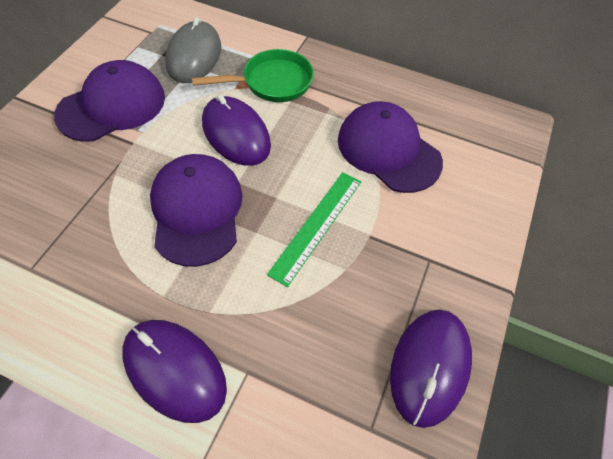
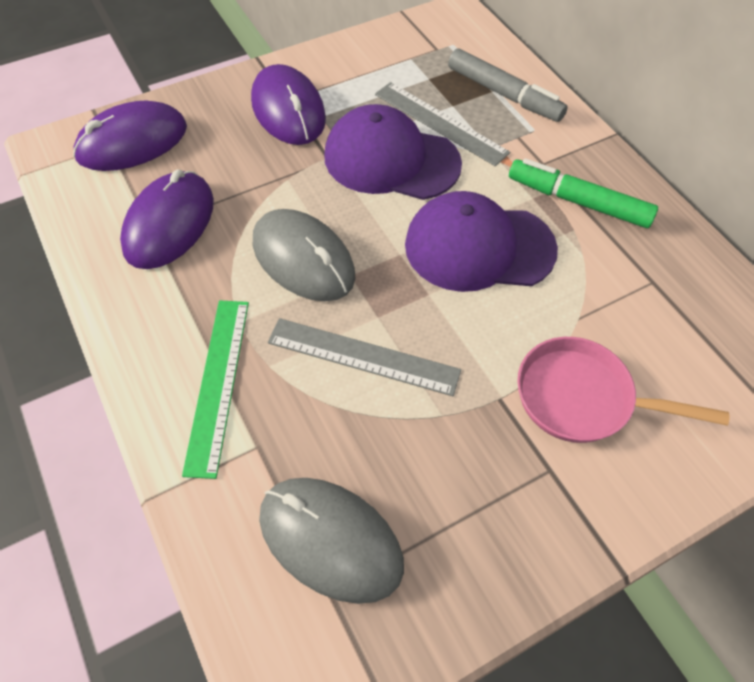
green marker: 0 -> 1
green pan: 1 -> 0
grey marker: 0 -> 1
grey mouse: 1 -> 2
grey ruler: 0 -> 2
pink pan: 0 -> 1
purple cap: 3 -> 2

